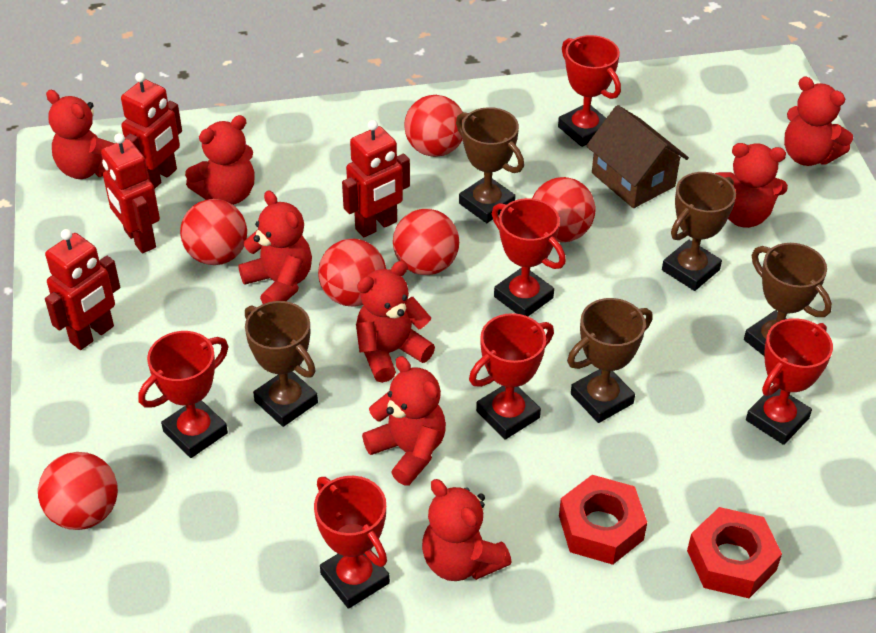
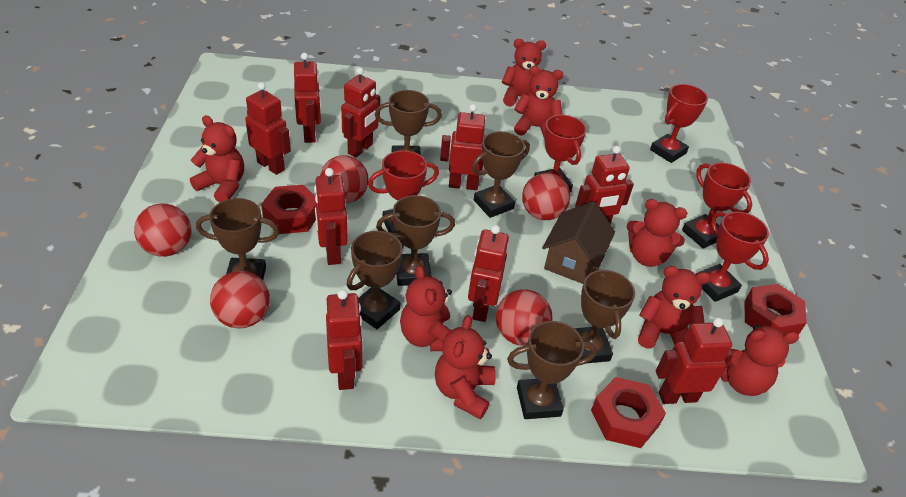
brown trophy: 5 -> 7
red ball: 6 -> 5
red nut: 2 -> 3
red robot: 4 -> 9
red trophy: 6 -> 5

